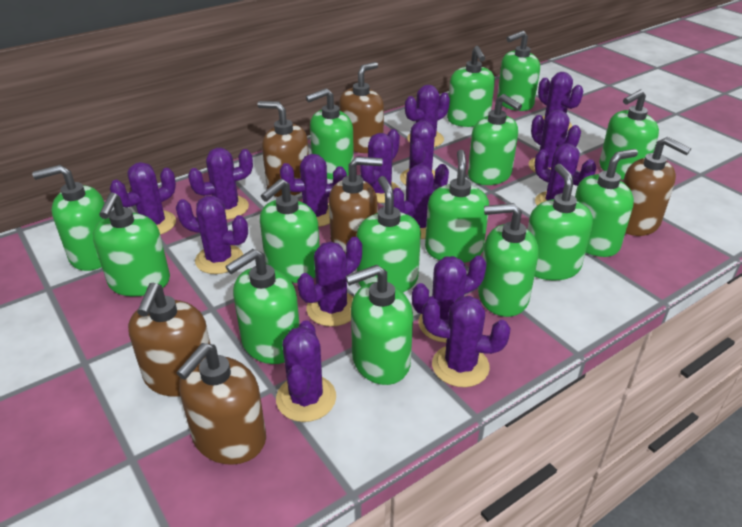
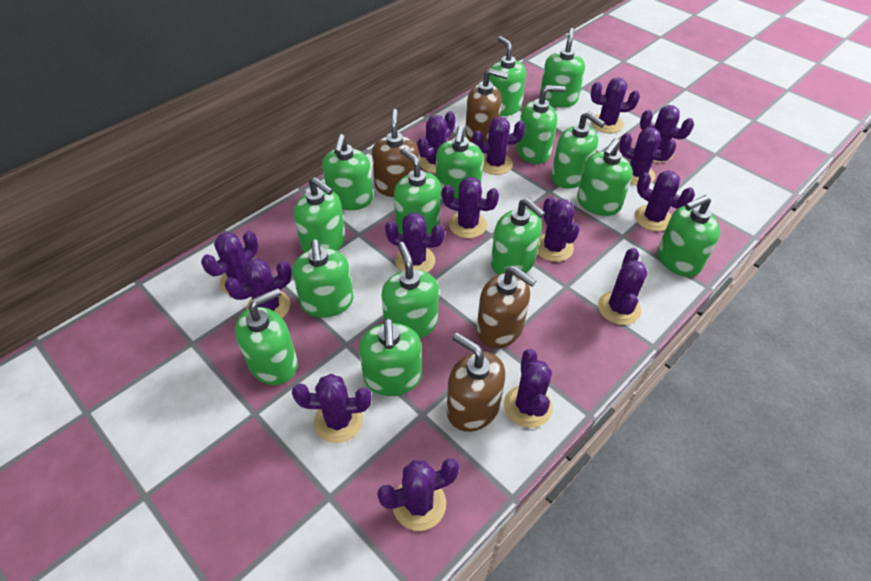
brown soap dispenser: 6 -> 4

